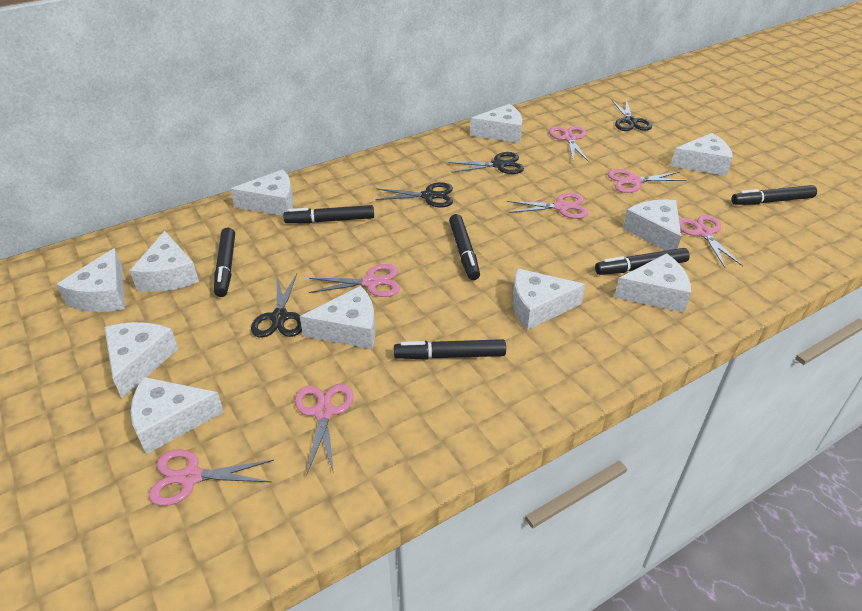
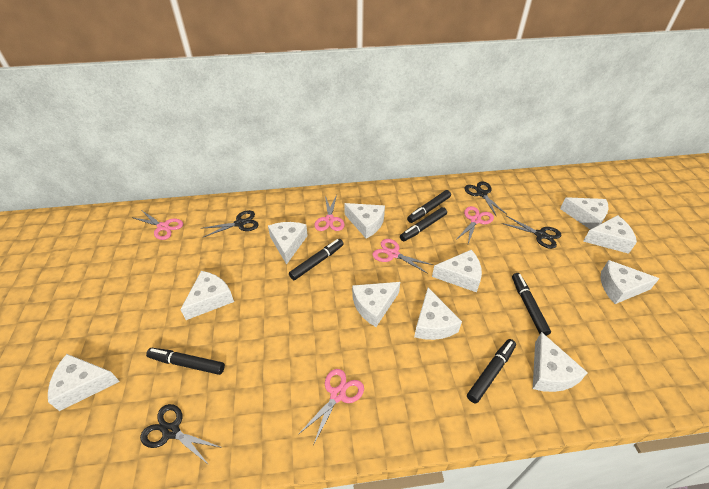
pink scissors: 7 -> 5

